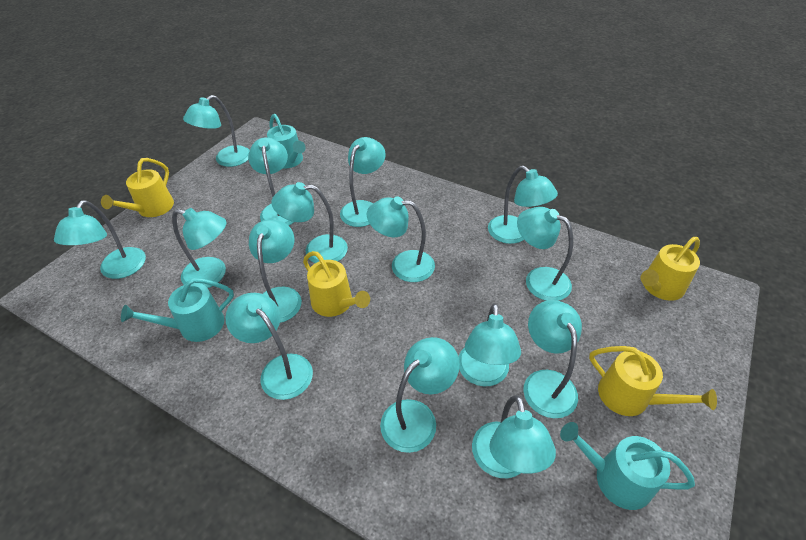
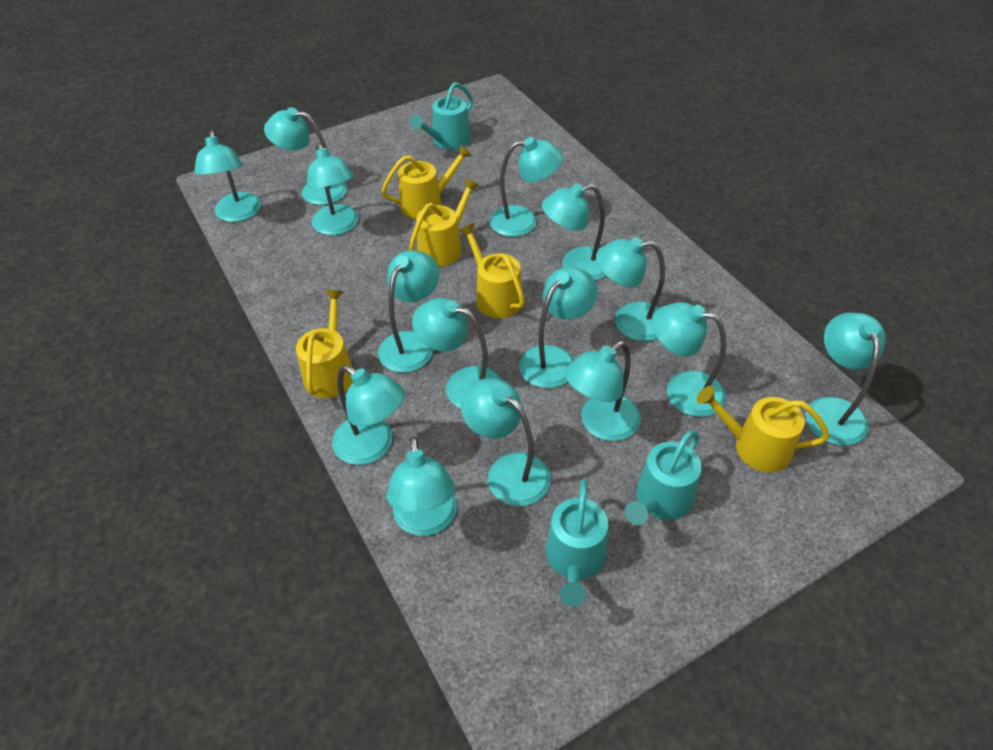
yellow watering can: 4 -> 5

